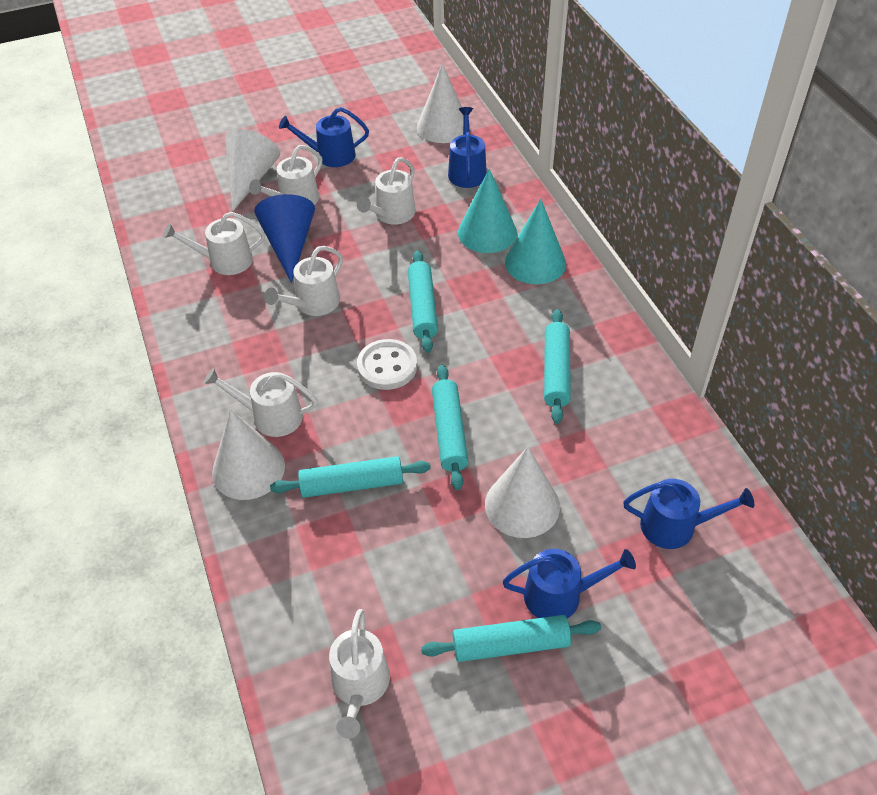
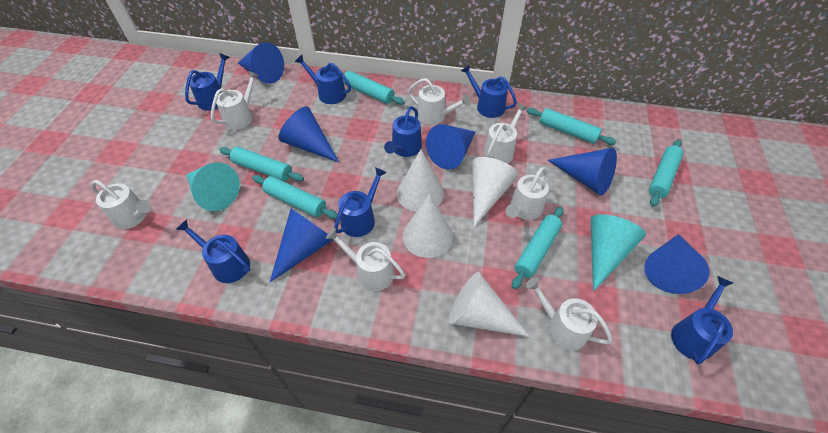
blue cone: 1 -> 6
blue watering can: 4 -> 7
turquoise rolling pin: 5 -> 6
white button: 1 -> 0
white watering can: 6 -> 7

